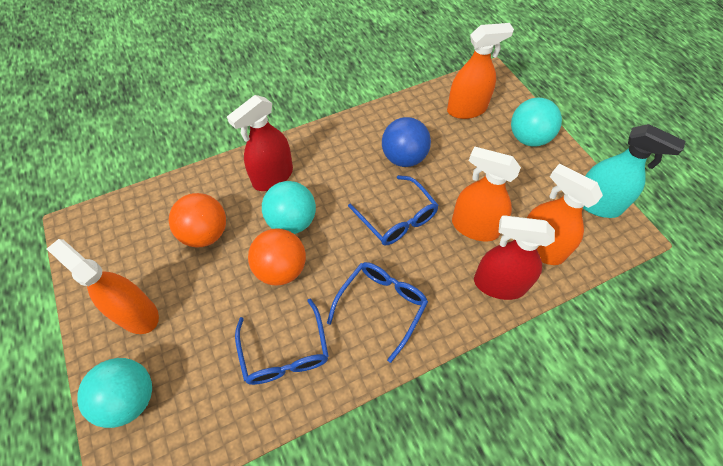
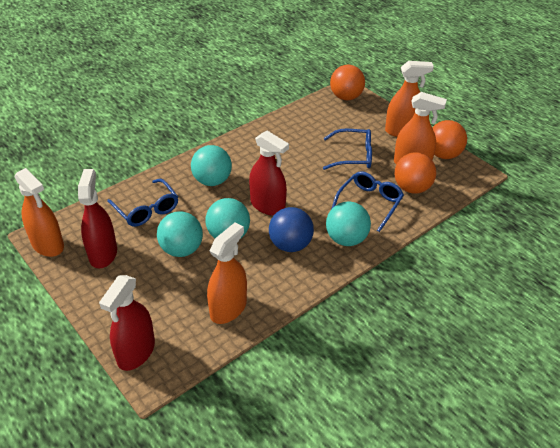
orange ball: 2 -> 3
red spray bottle: 2 -> 3
turquoise ball: 3 -> 4
turquoise spray bottle: 1 -> 0

